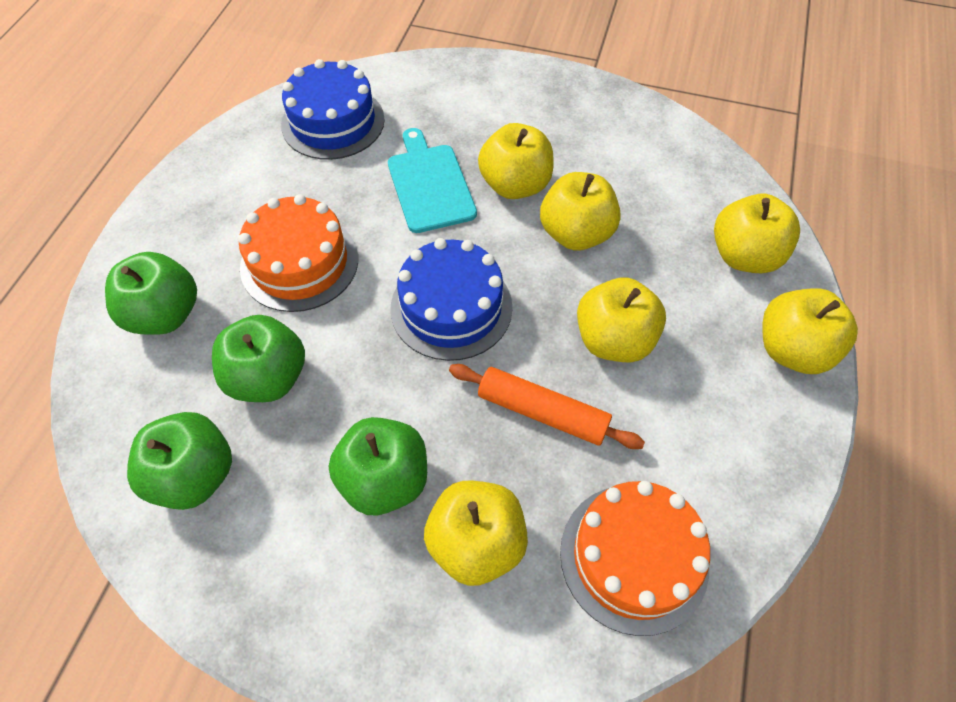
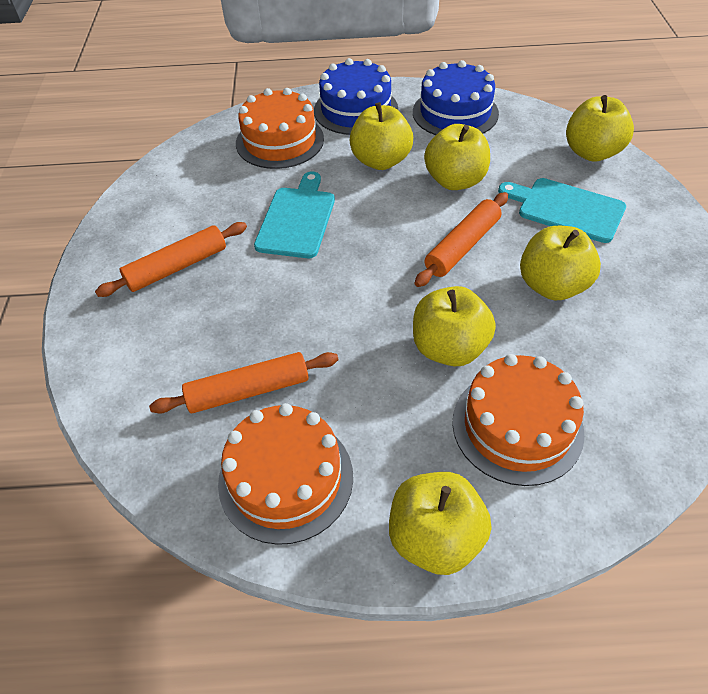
green apple: 4 -> 0
orange cake: 2 -> 3
orange rolling pin: 1 -> 3
turquoise cutting board: 1 -> 2

